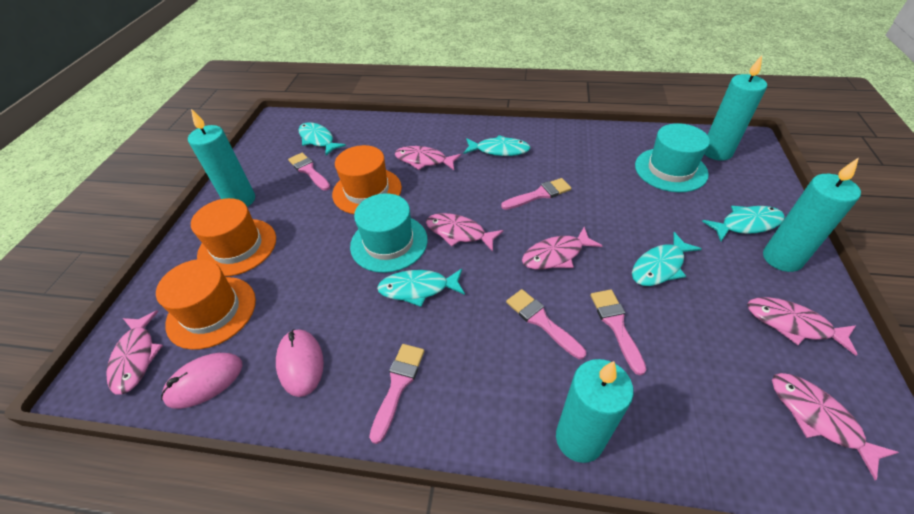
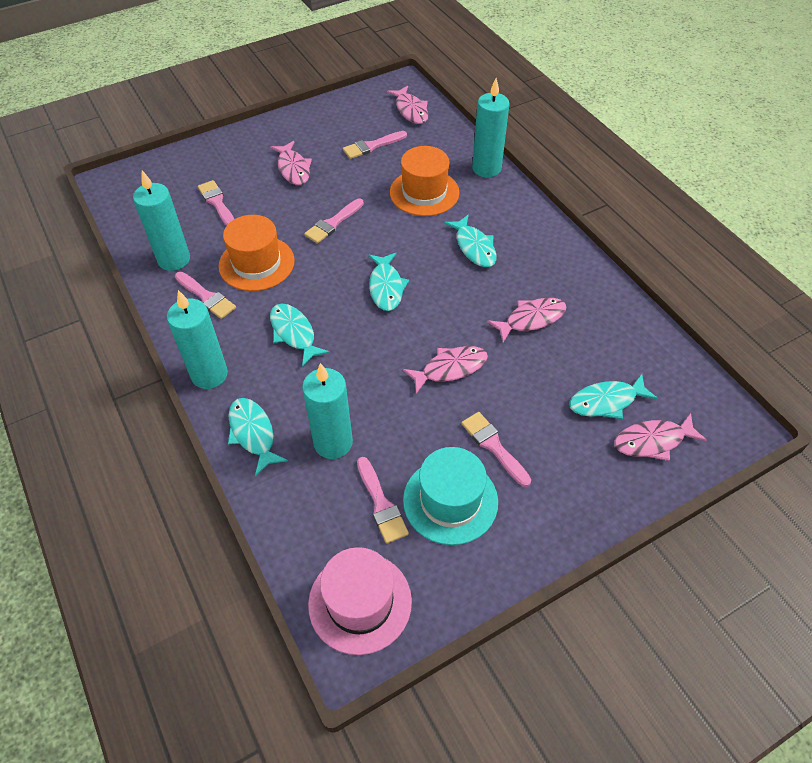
orange hat: 3 -> 2
pink brush: 5 -> 6
pink fish: 6 -> 5
pink hat: 0 -> 1
pink mouse: 2 -> 0
turquoise hat: 2 -> 1

